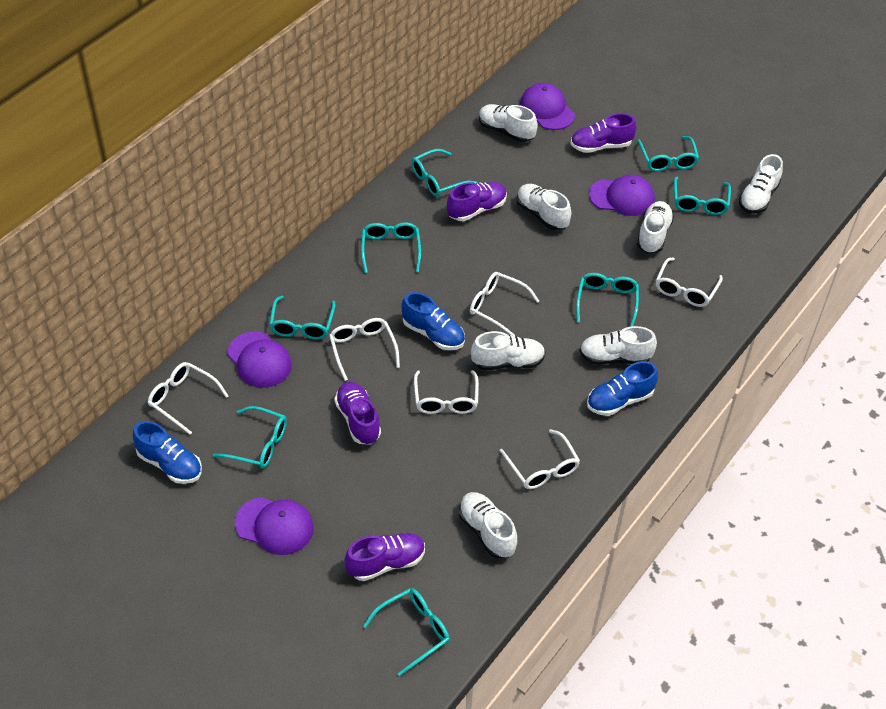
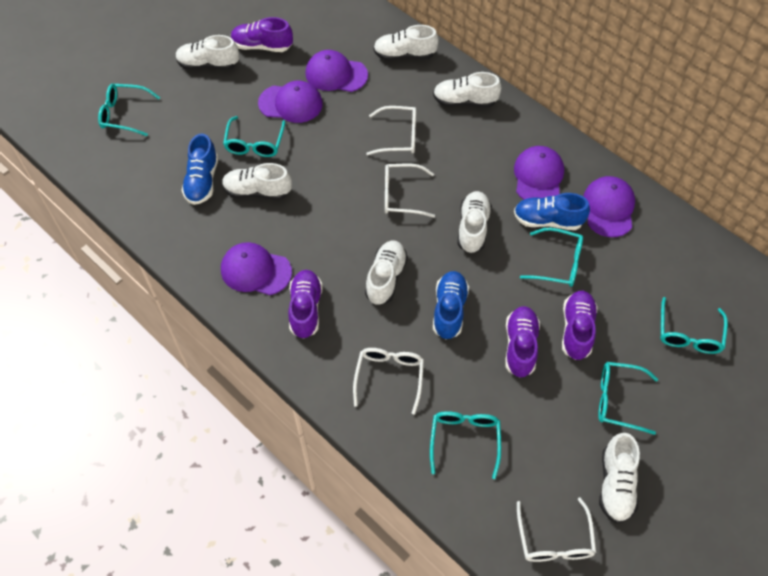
purple cap: 4 -> 5
turquoise glasses: 8 -> 6
white glasses: 6 -> 4

